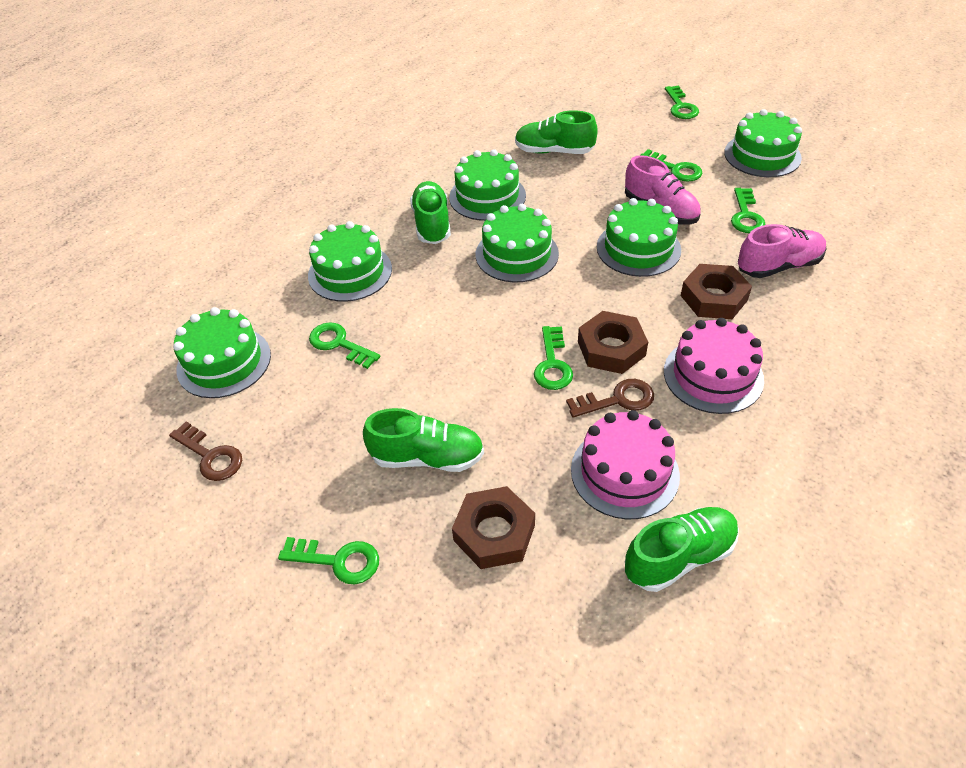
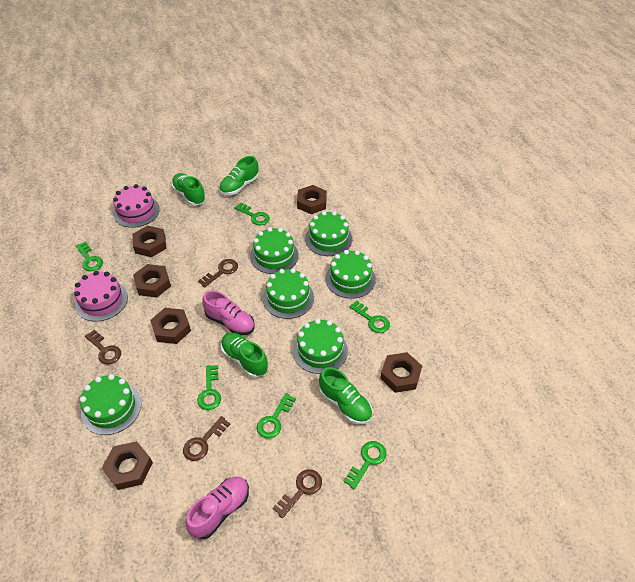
brown key: 2 -> 4
brown nut: 3 -> 6

